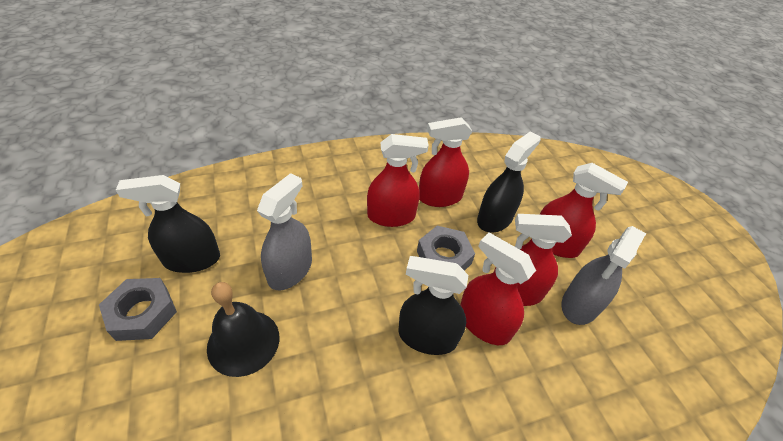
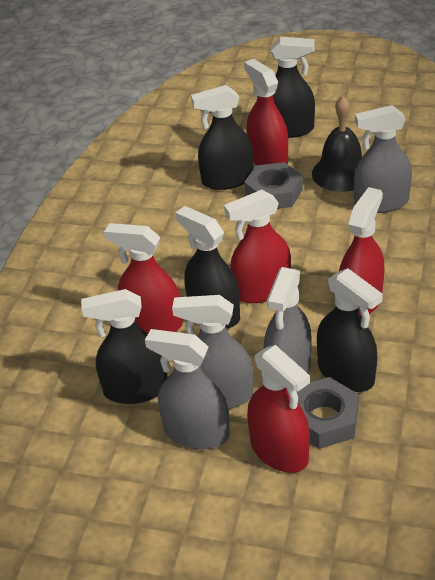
black spray bottle: 3 -> 5
grey spray bottle: 2 -> 4

